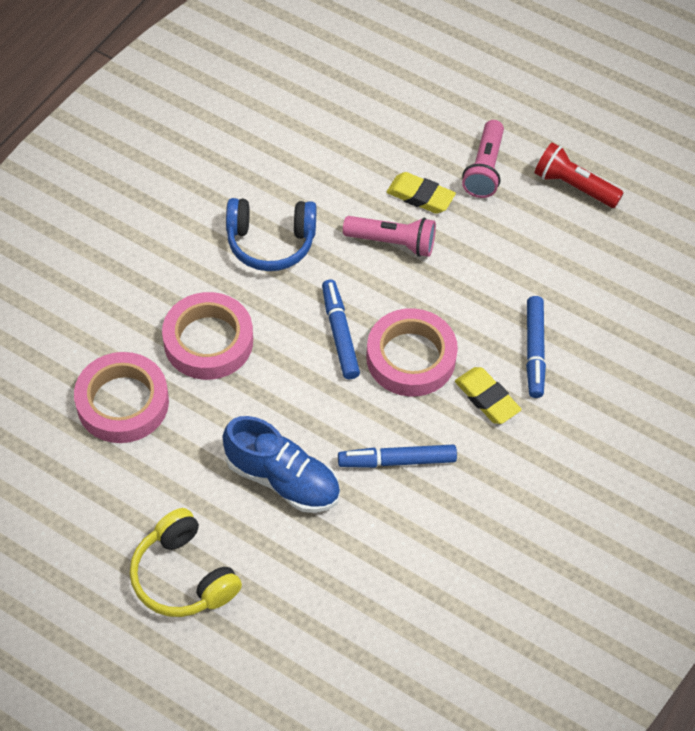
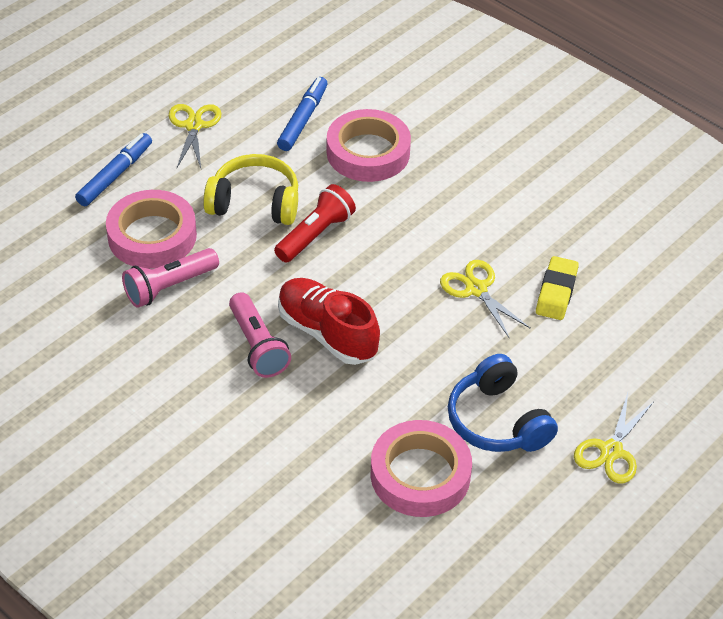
blue marker: 3 -> 2
blue shoe: 1 -> 0
red shoe: 0 -> 1
yellow eraser: 2 -> 1
yellow scissors: 0 -> 3

